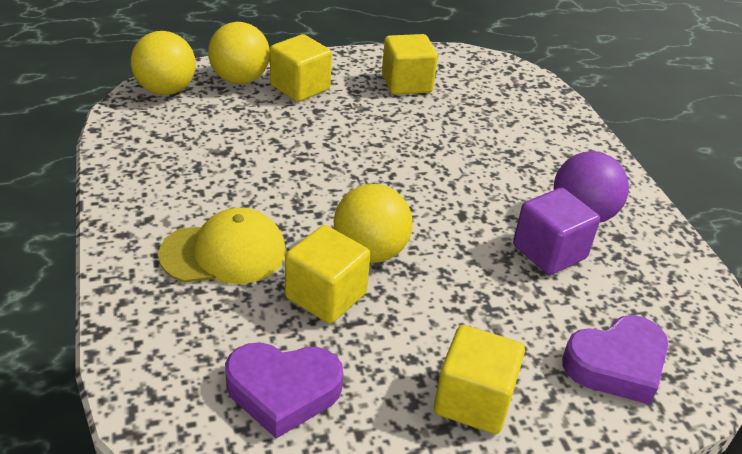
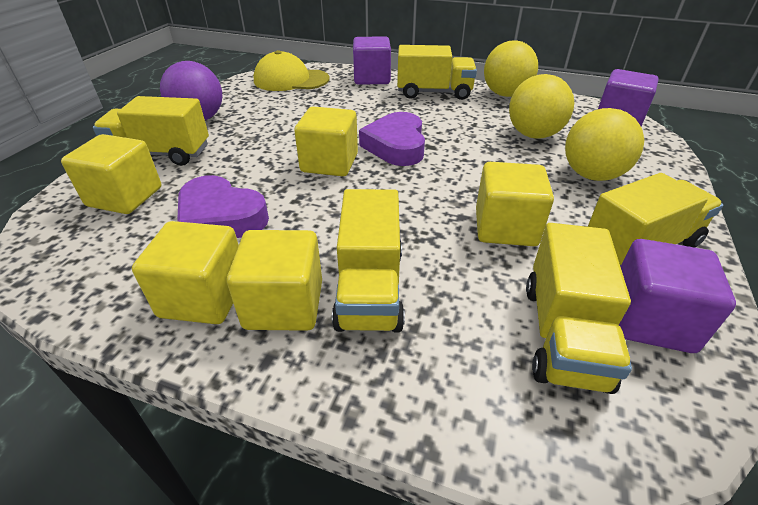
purple cube: 1 -> 3
yellow cube: 4 -> 5
yellow truck: 0 -> 5

